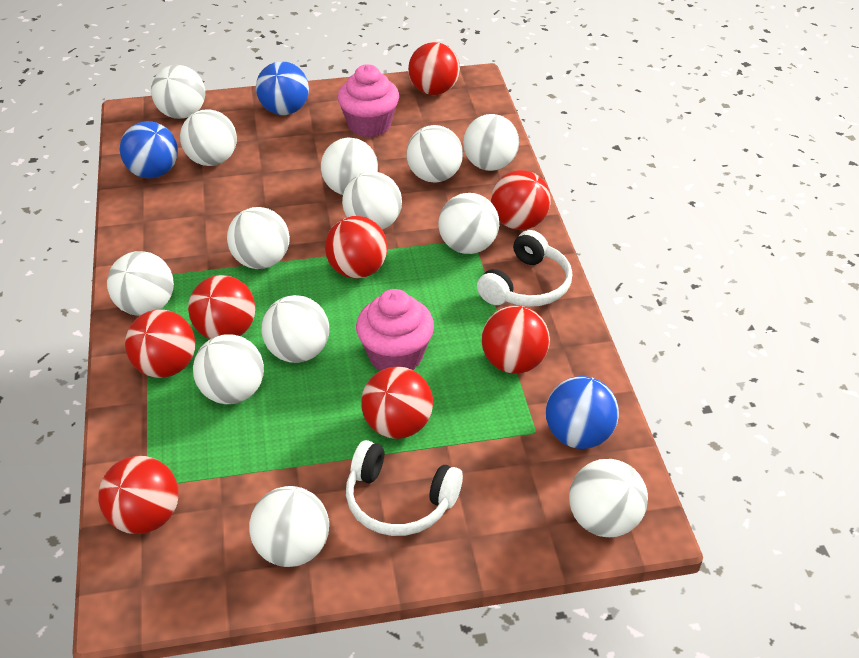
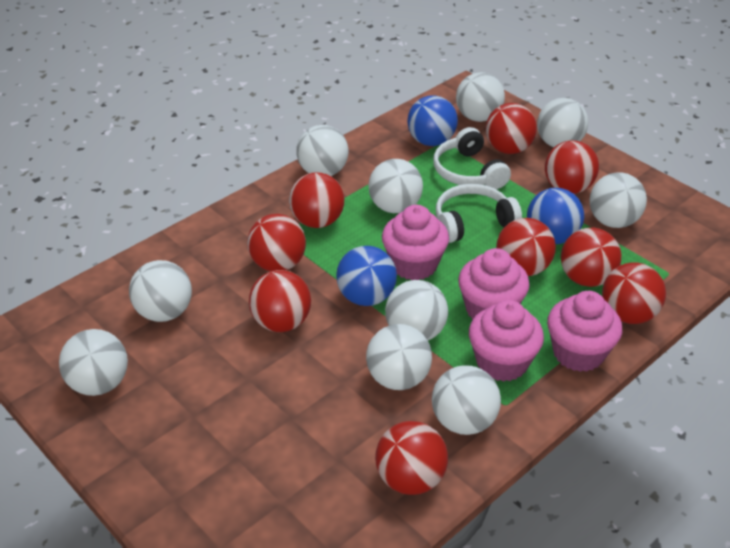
pink cupcake: 2 -> 4
red ball: 8 -> 9
white ball: 13 -> 10

